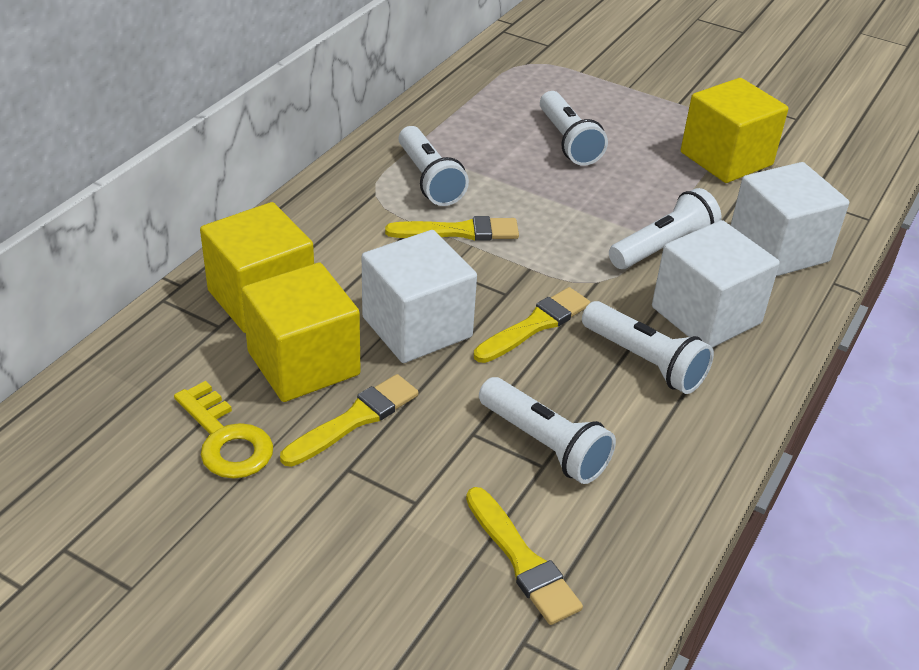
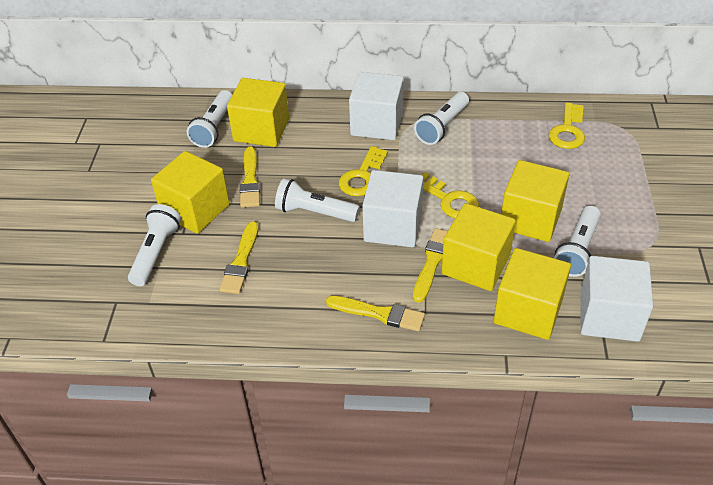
yellow cube: 3 -> 5
yellow key: 1 -> 3

